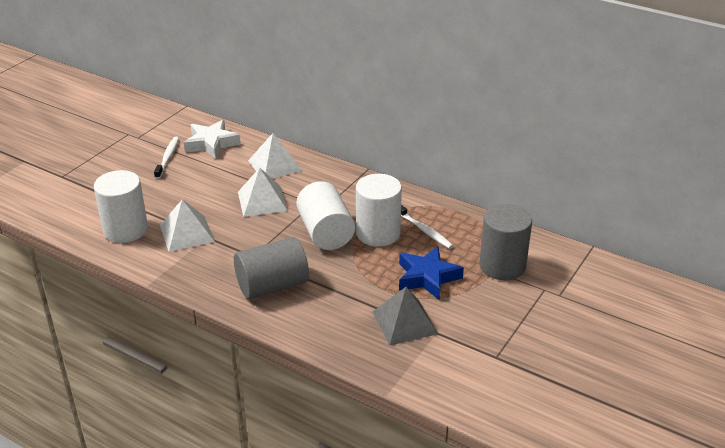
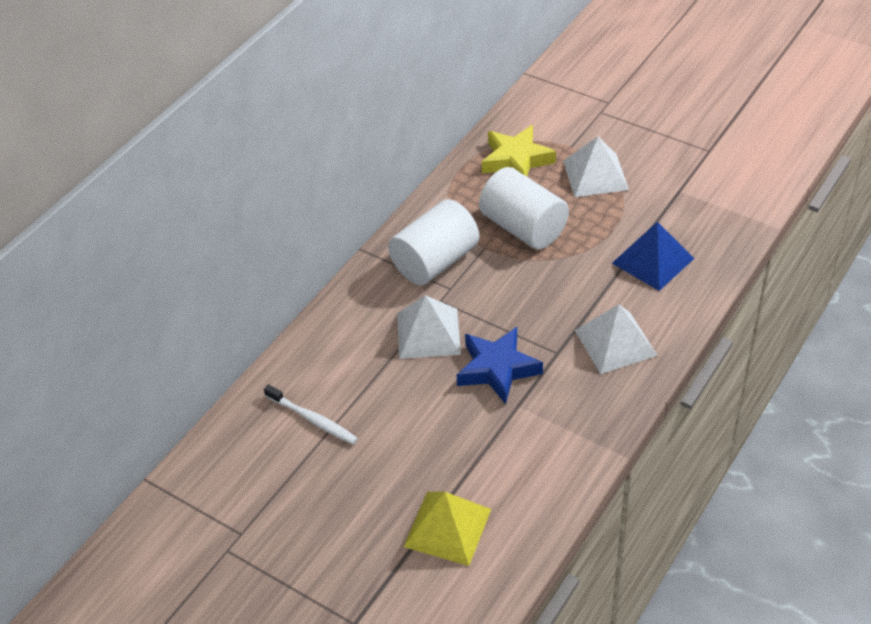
blue pyramid: 0 -> 1
grey cylinder: 2 -> 0
grey pyramid: 1 -> 0
white cylinder: 3 -> 2
white star: 1 -> 0
white toothbrush: 2 -> 1
yellow pyramid: 0 -> 1
yellow star: 0 -> 1

